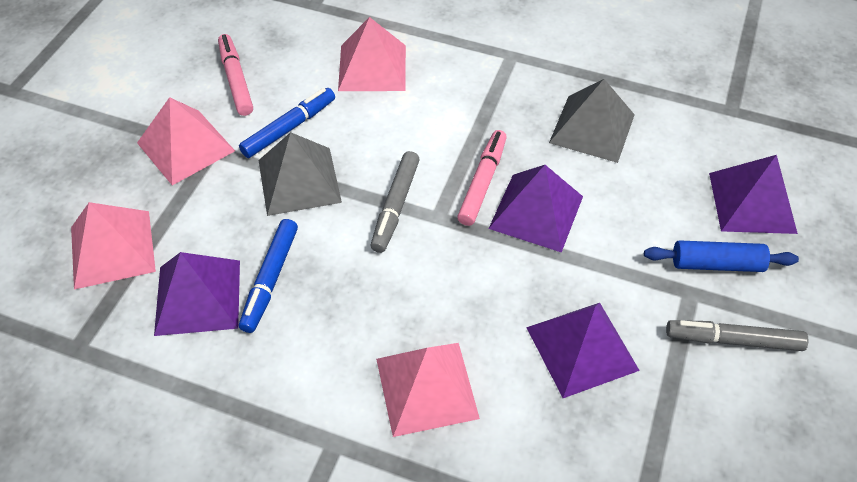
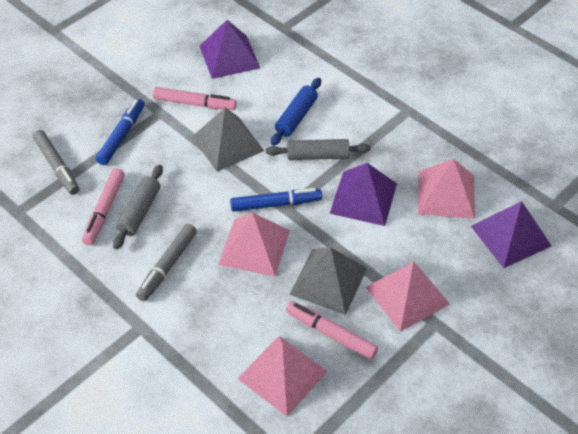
grey rolling pin: 0 -> 2
pink marker: 2 -> 3
purple pyramid: 4 -> 3

